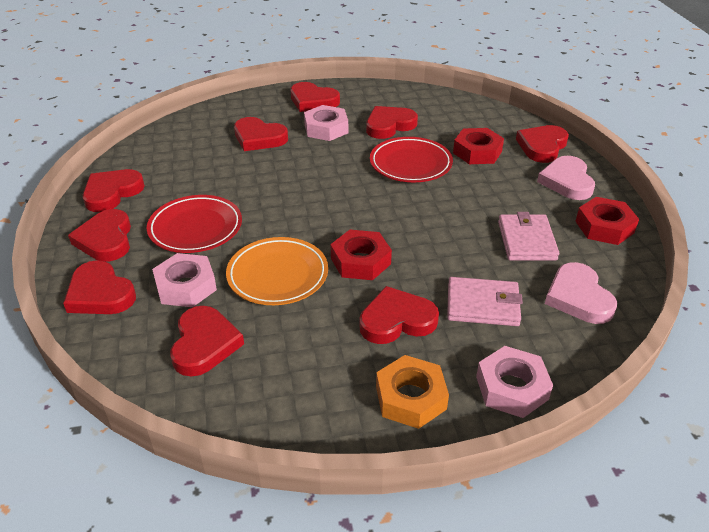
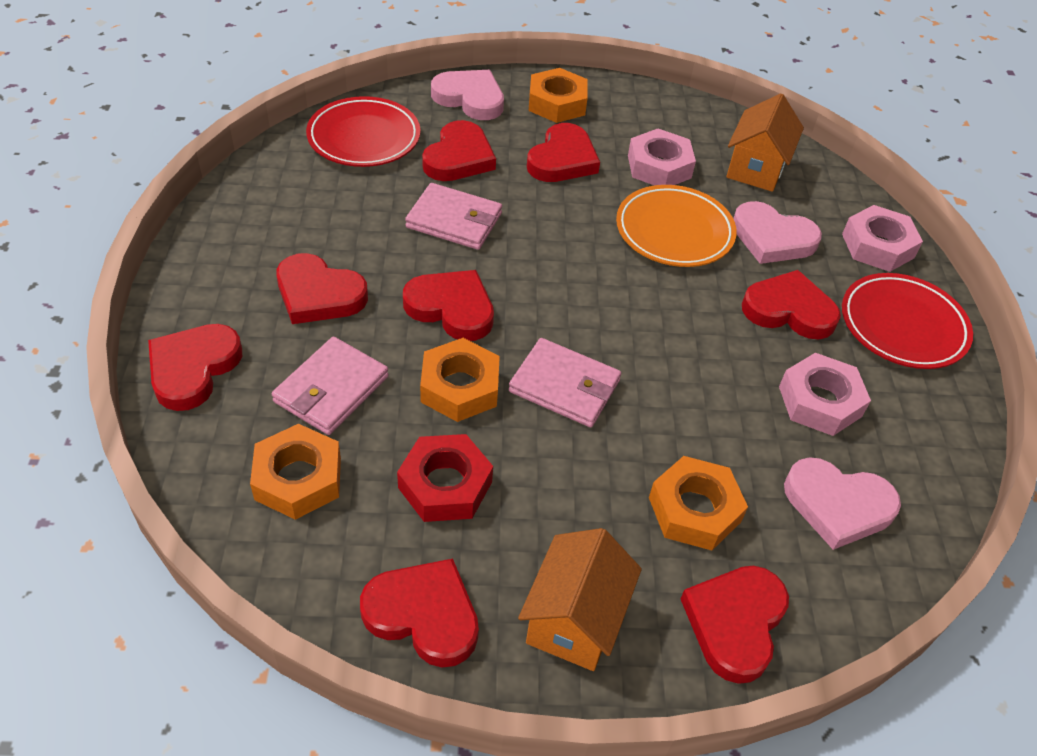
orange house: 0 -> 2
orange nut: 1 -> 4
pink heart: 2 -> 3
pink wallet: 2 -> 3
red heart: 9 -> 8
red nut: 3 -> 1

